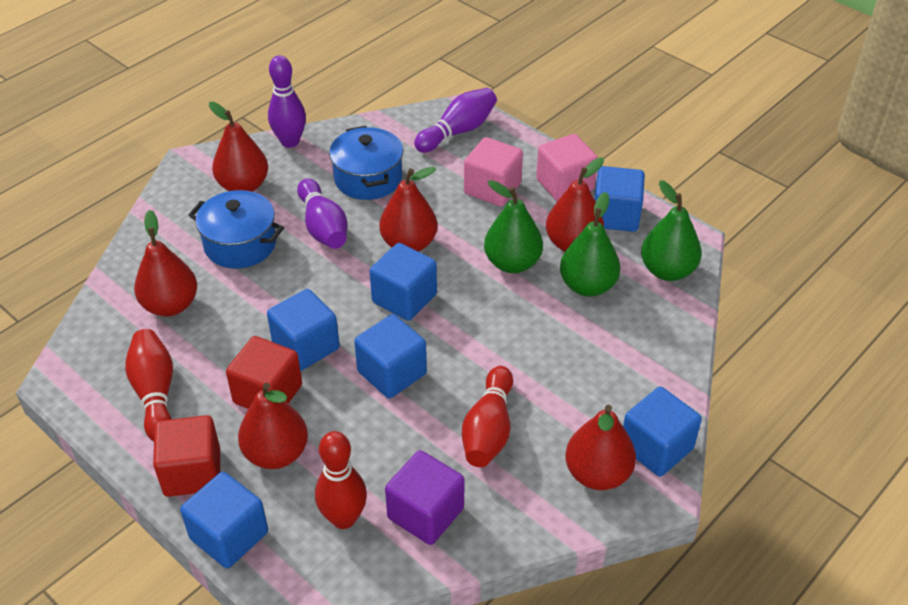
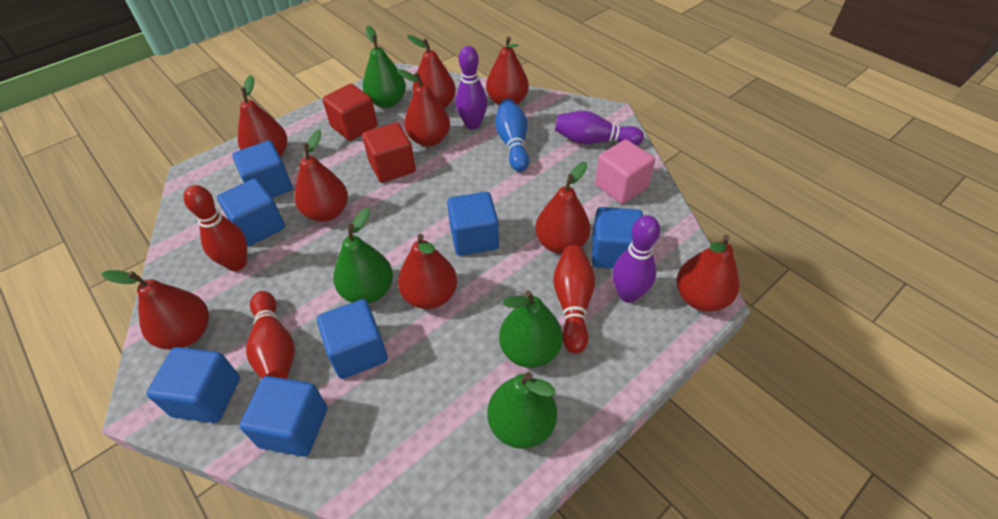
blue bowling pin: 0 -> 1
blue cube: 6 -> 7
blue pot: 2 -> 0
green pear: 3 -> 4
pink cube: 2 -> 1
purple cube: 1 -> 0
red pear: 6 -> 9

